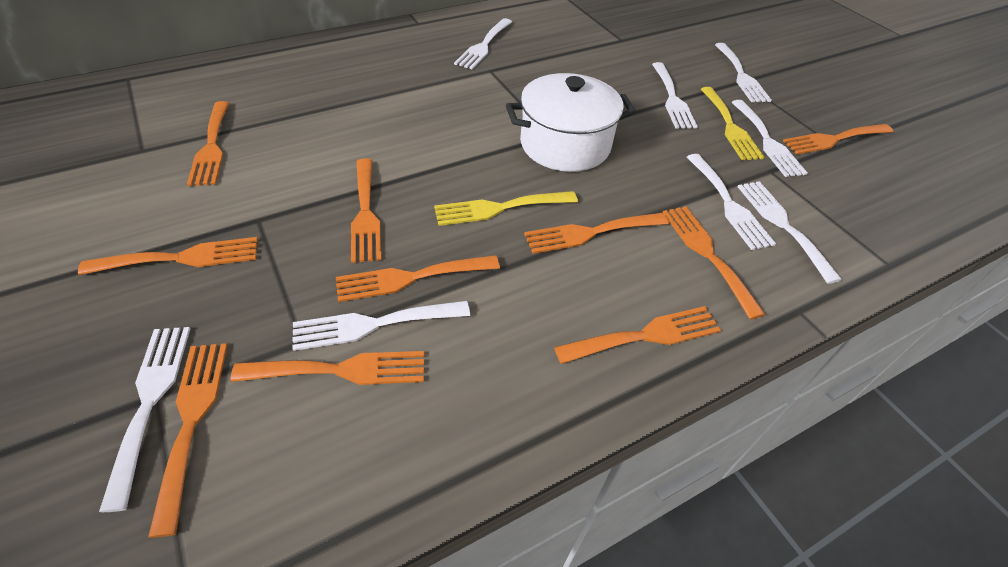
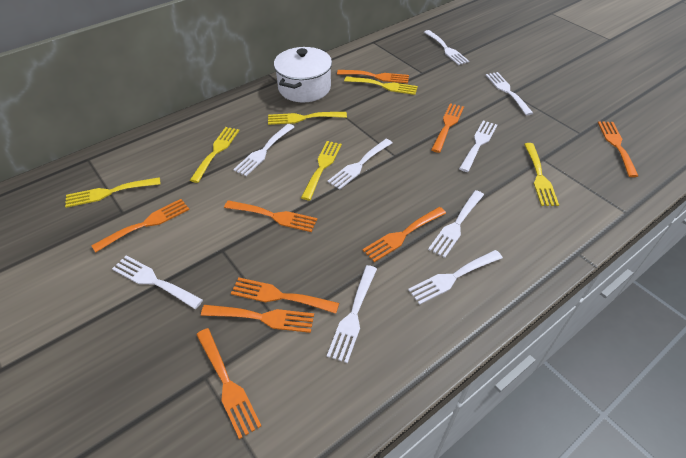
orange fork: 10 -> 9
white fork: 8 -> 9
yellow fork: 2 -> 6

